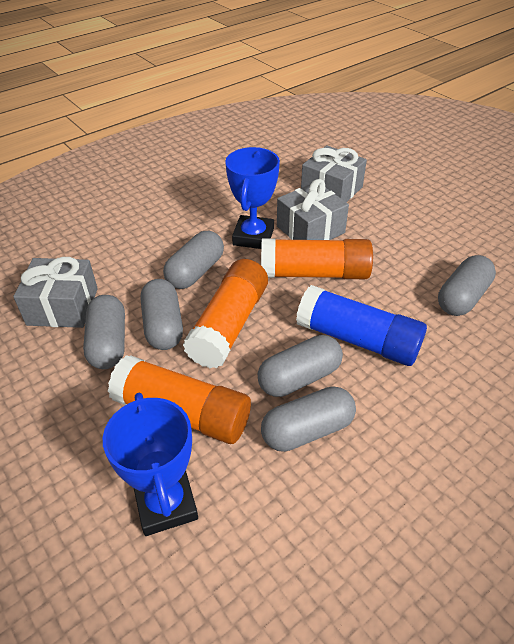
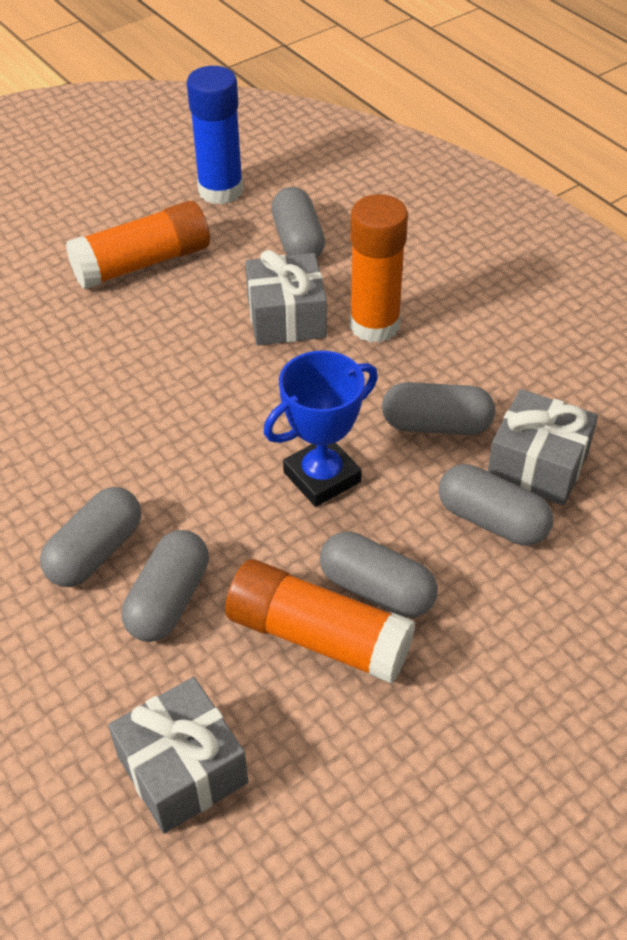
blue trophy: 2 -> 1

